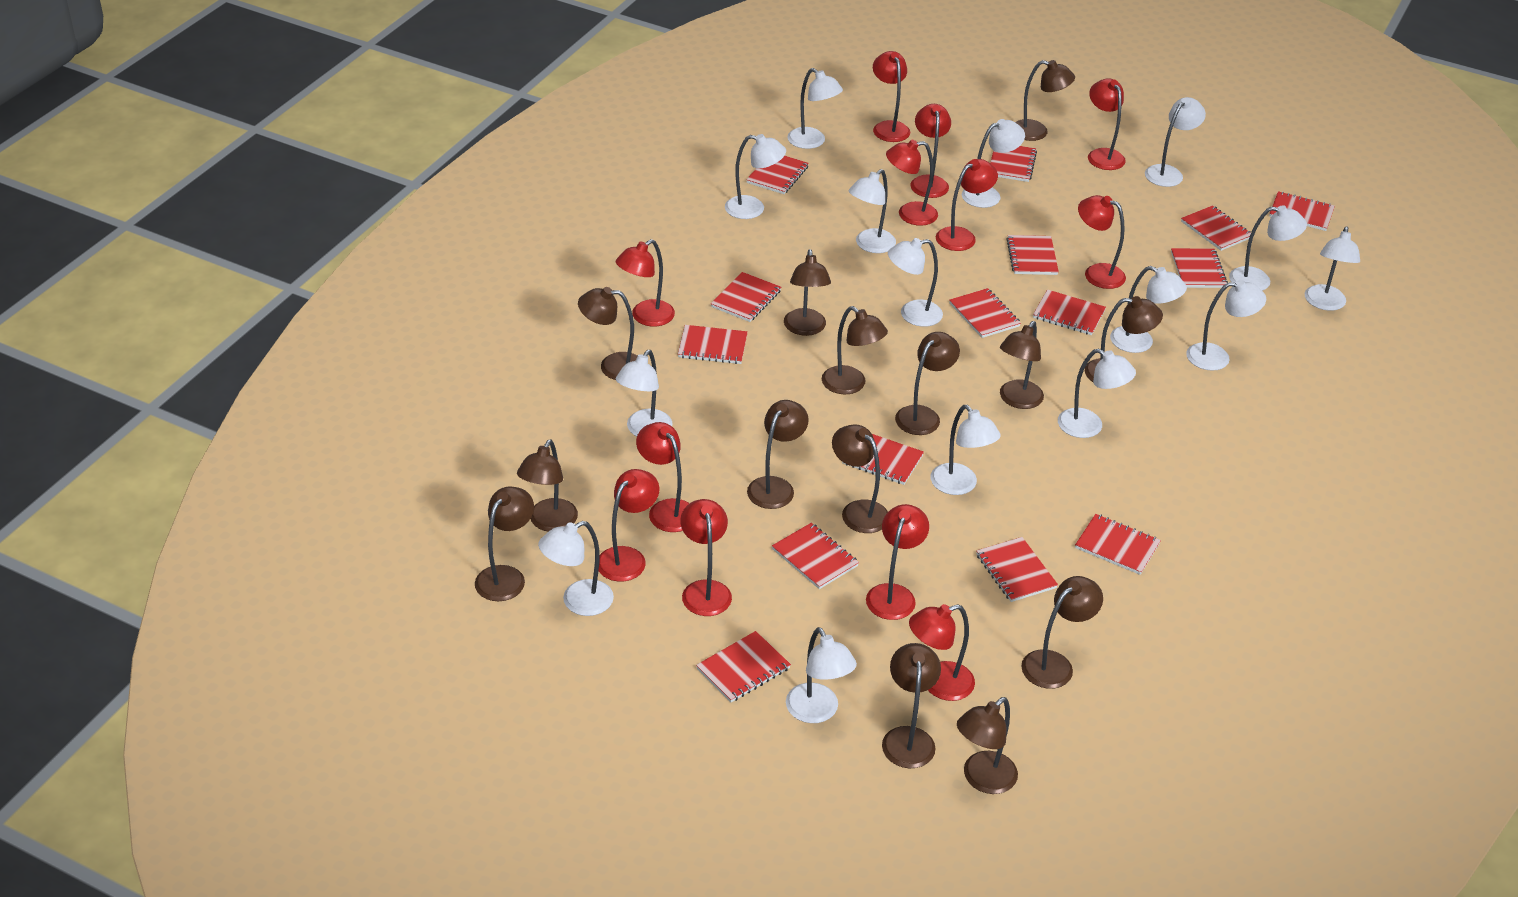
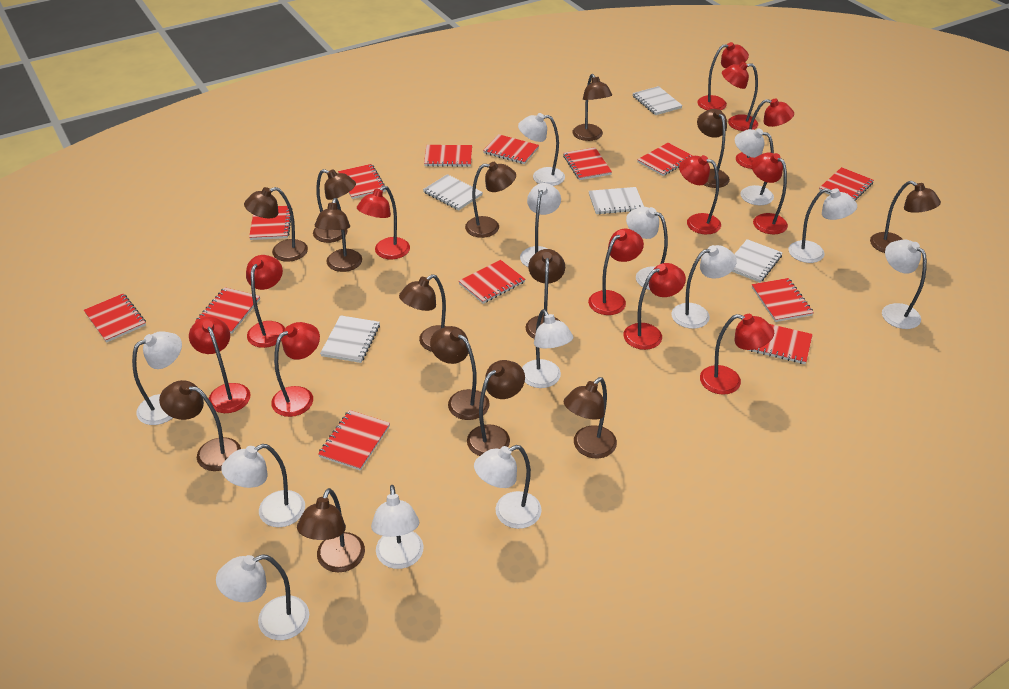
red notebook: 15 -> 13
white lamp: 15 -> 13
white notebook: 0 -> 5

